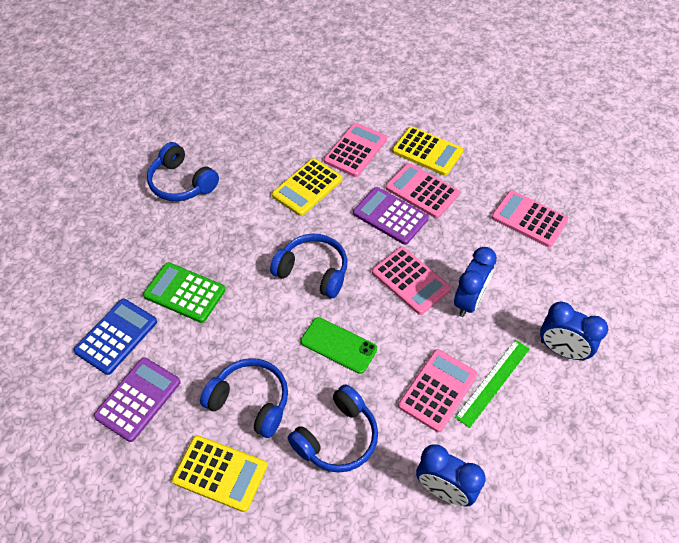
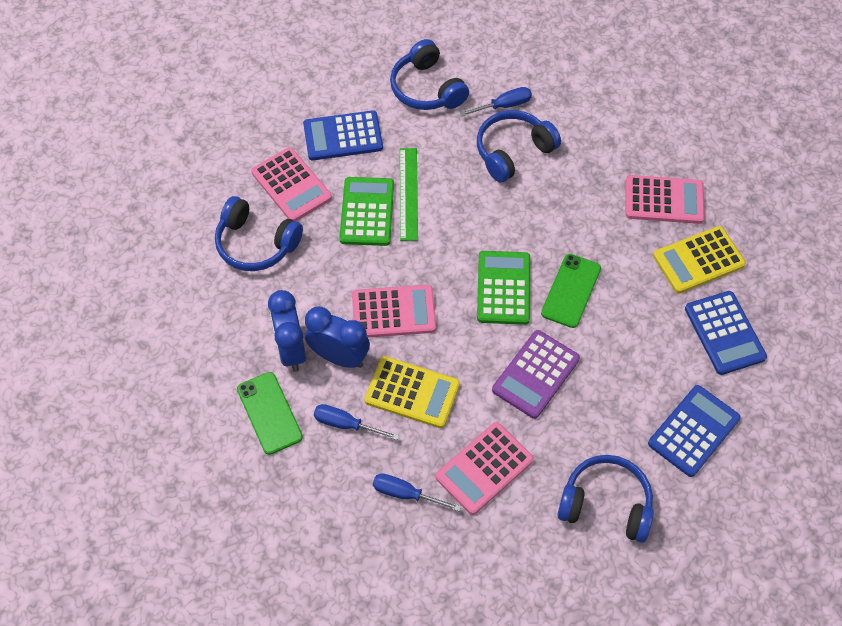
blue calculator: 1 -> 3
blue clock: 3 -> 2
blue screwdriver: 0 -> 3
green calculator: 1 -> 2
green phone: 1 -> 2
pink calculator: 5 -> 4
purple calculator: 2 -> 1
yellow calculator: 3 -> 2

